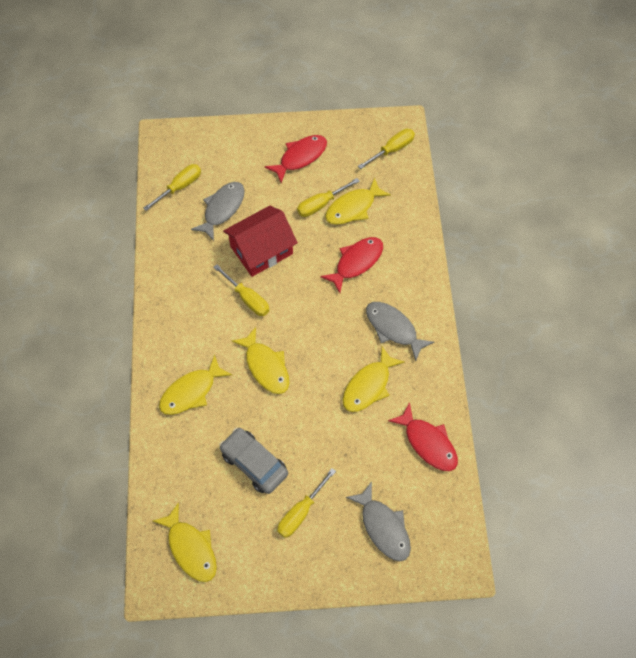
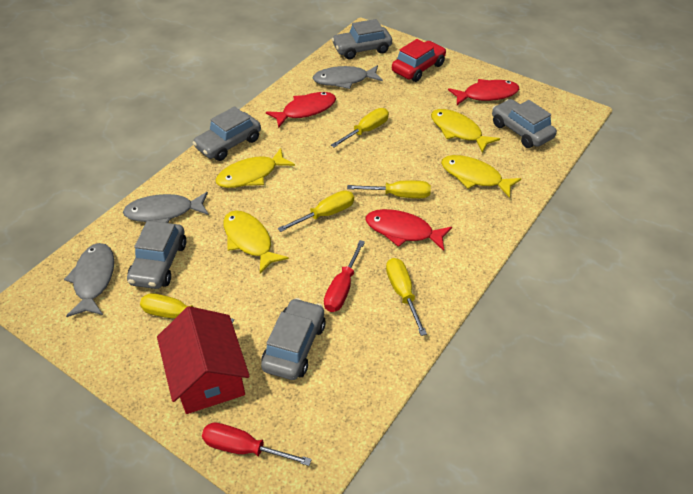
grey car: 1 -> 5
red car: 0 -> 1
red screwdriver: 0 -> 2
yellow fish: 5 -> 4

